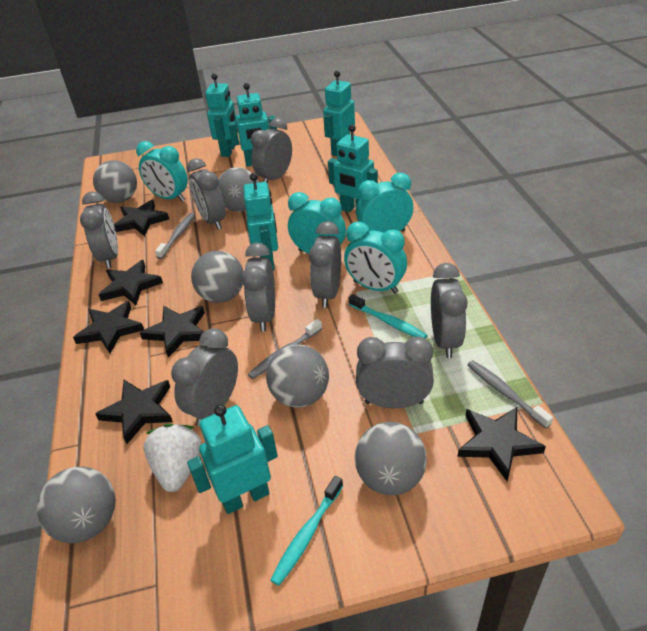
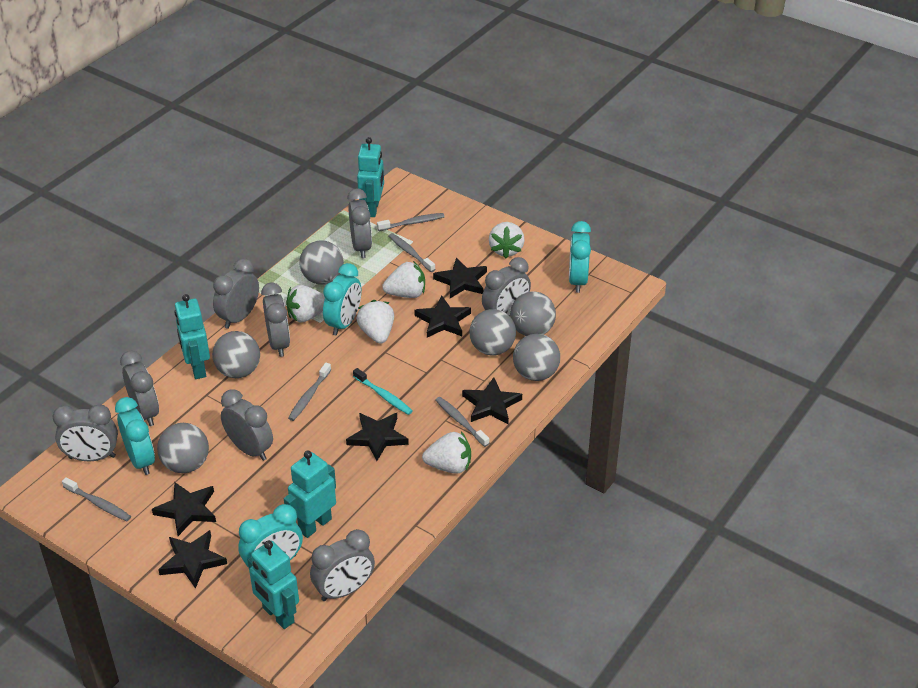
grey toothbrush: 3 -> 5
turquoise robot: 6 -> 4
turquoise toothbrush: 2 -> 1
white strawberry: 1 -> 5

